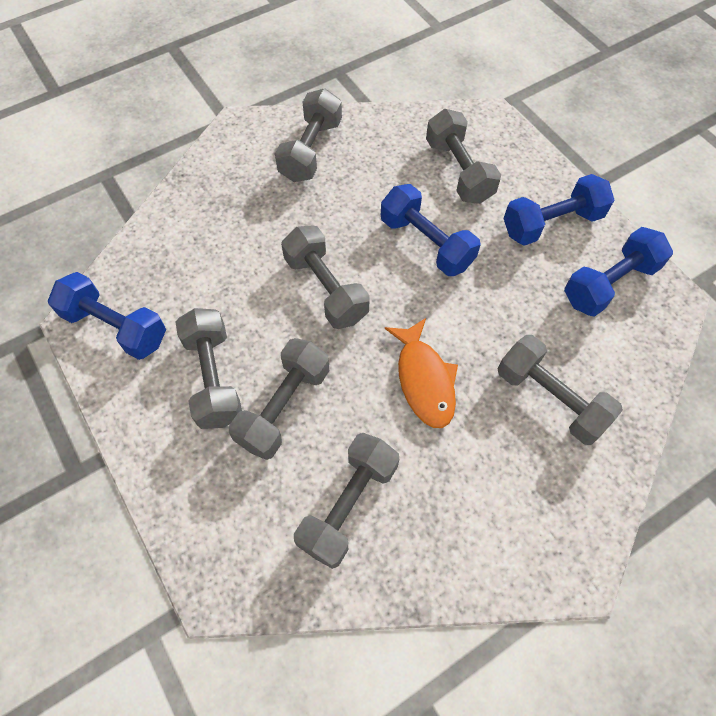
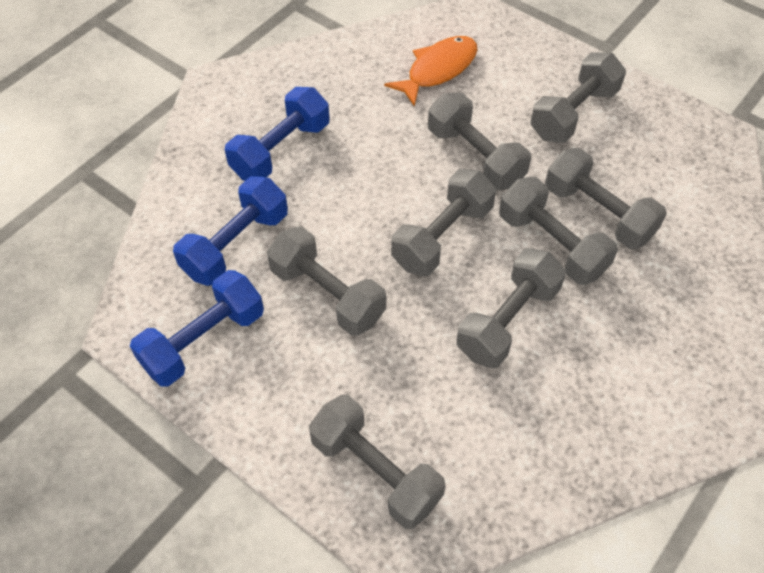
blue dumbbell: 4 -> 3
grey dumbbell: 7 -> 8

